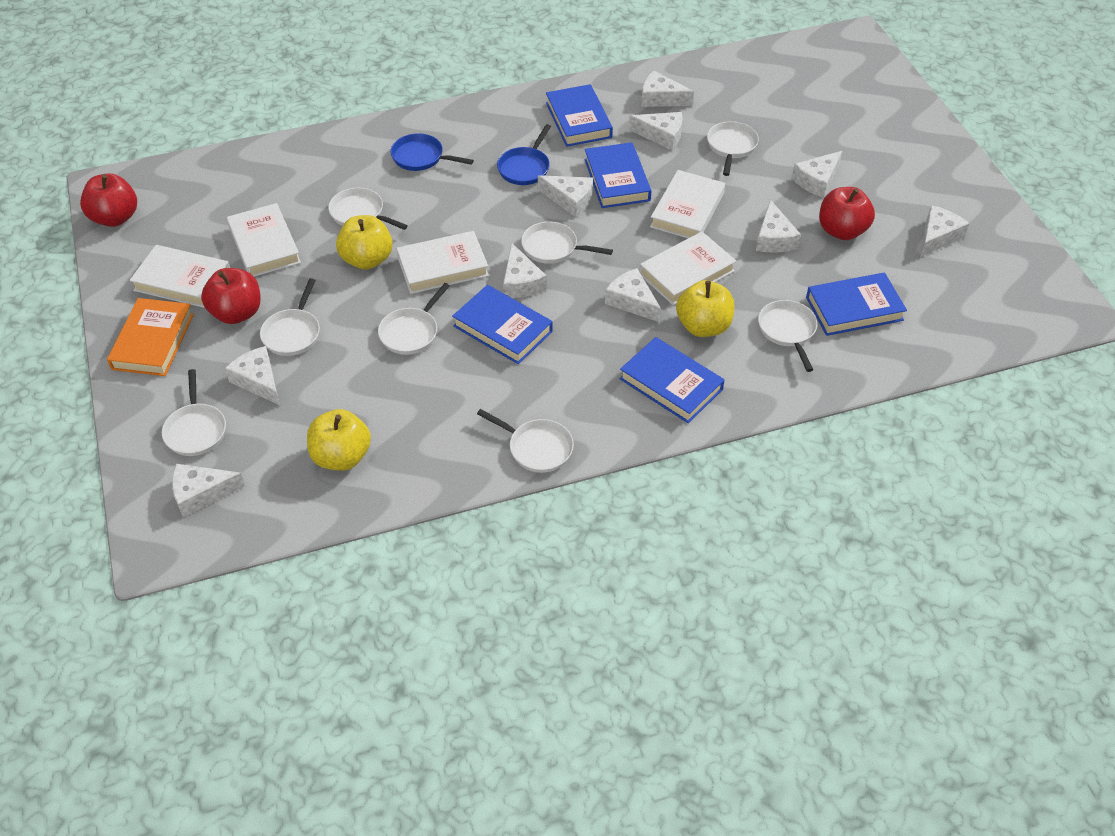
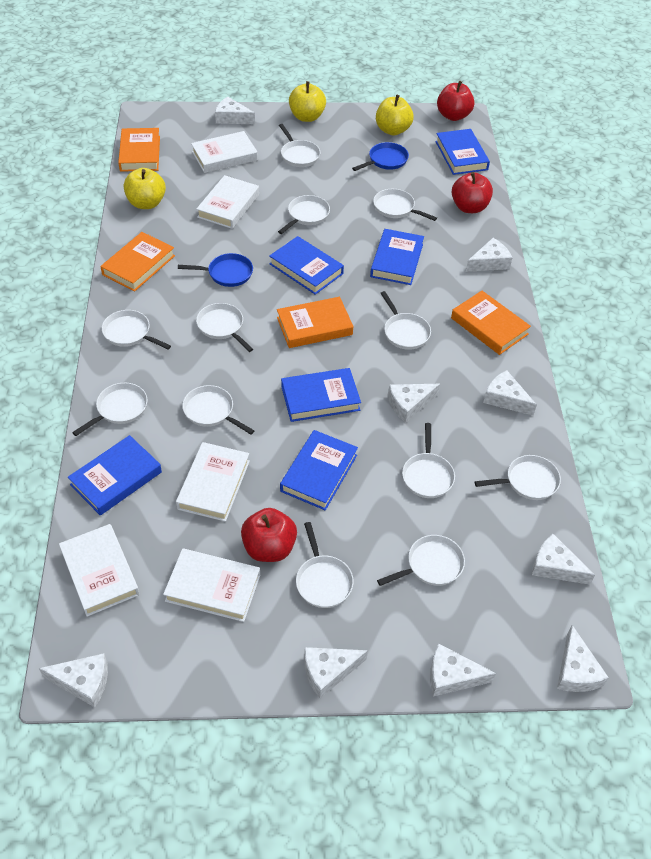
blue book: 5 -> 6
orange book: 1 -> 4
white cheese: 10 -> 9
white pan: 8 -> 12

